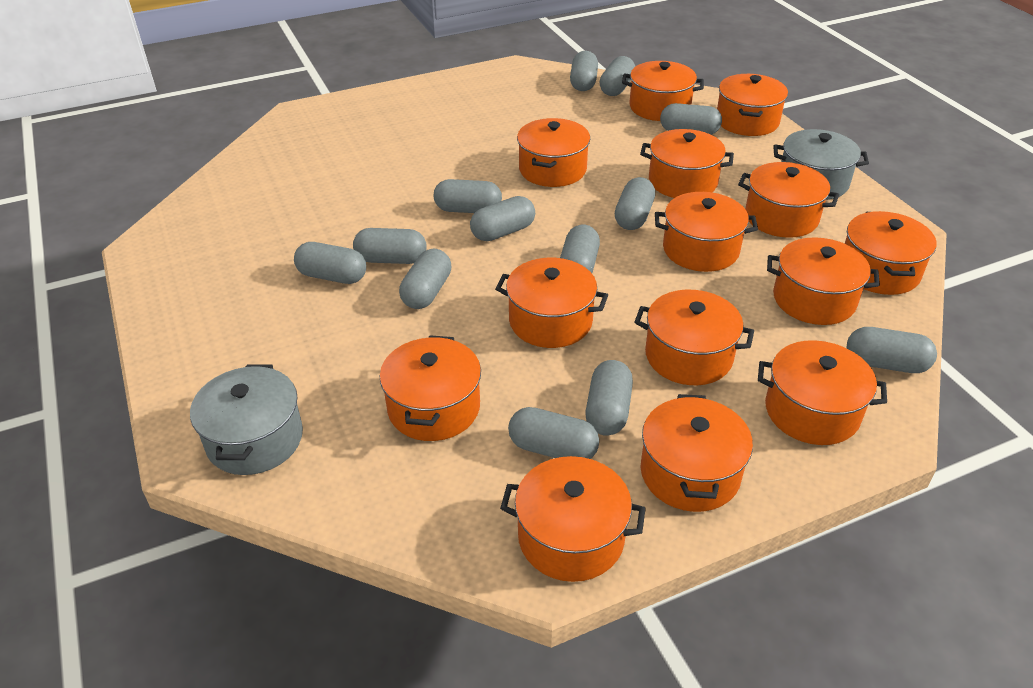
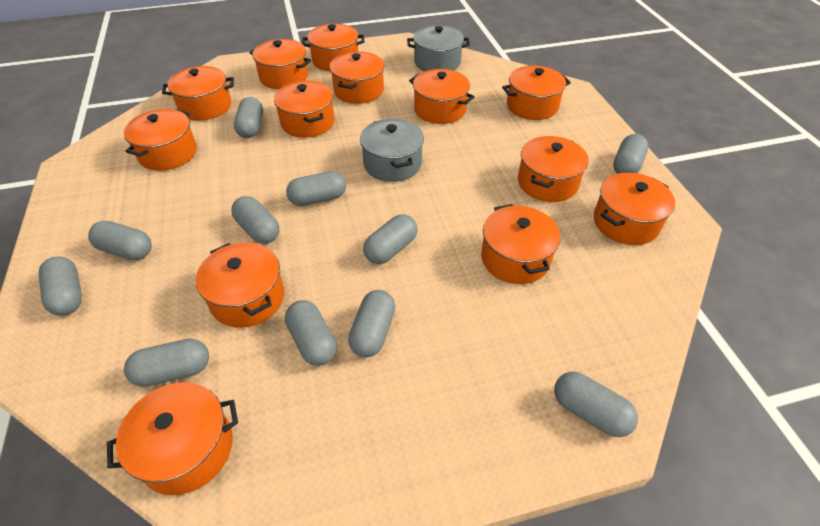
grey capsule: 13 -> 11
orange pot: 14 -> 13

